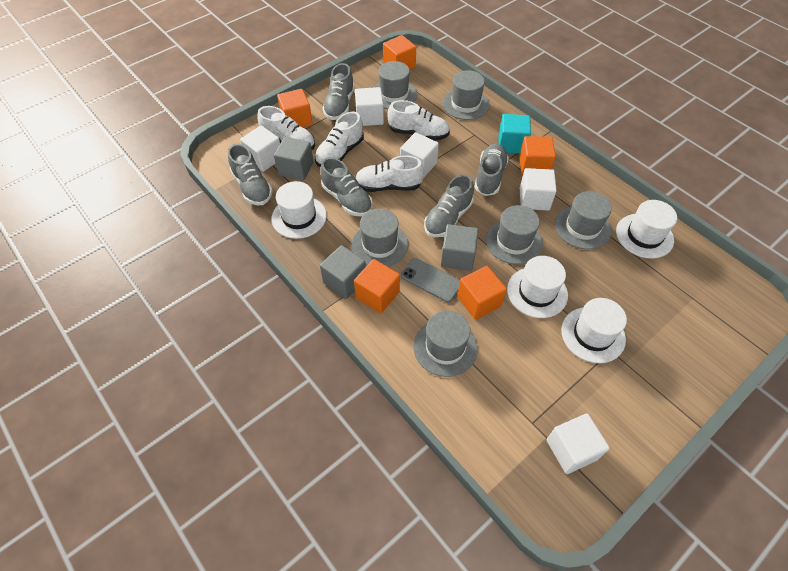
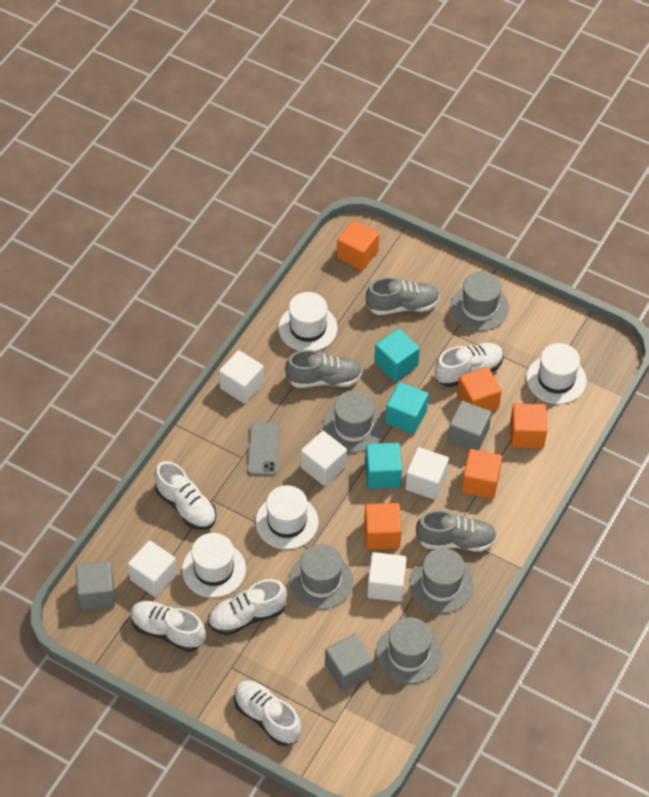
grey hat: 6 -> 5
grey shoe: 5 -> 3
turquoise cube: 1 -> 3
white shoe: 4 -> 5

